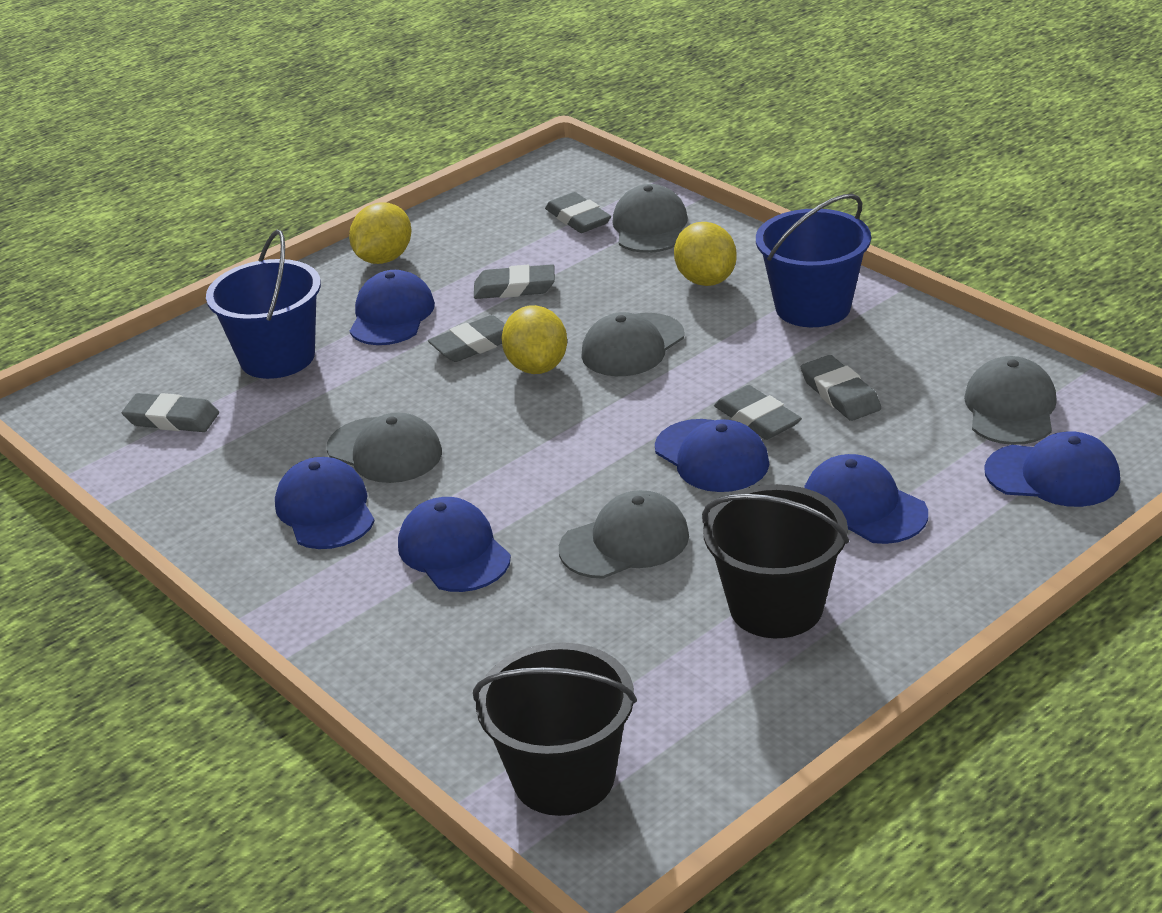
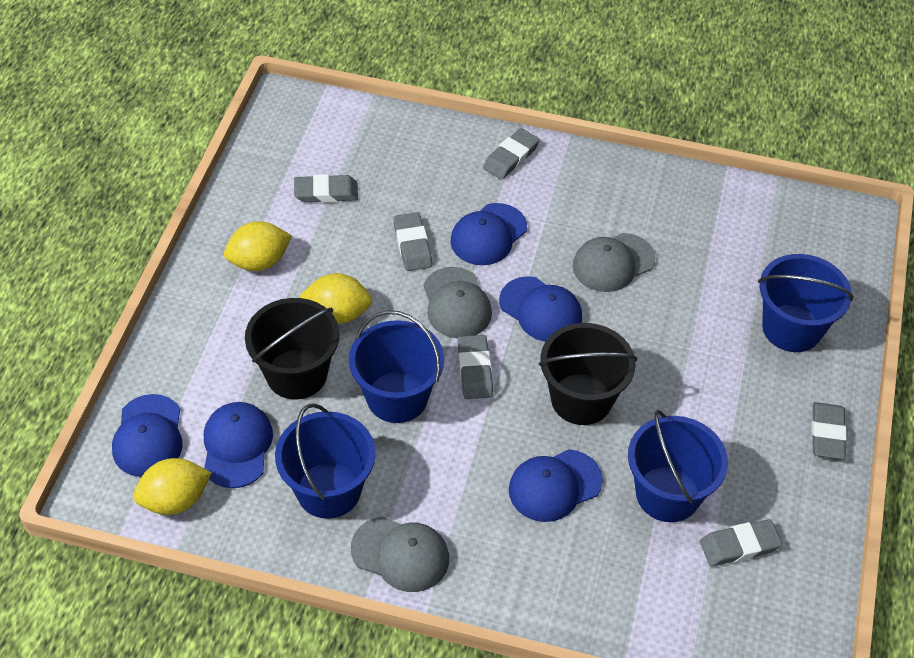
blue bucket: 2 -> 4
blue cap: 6 -> 5
grey cap: 5 -> 3

